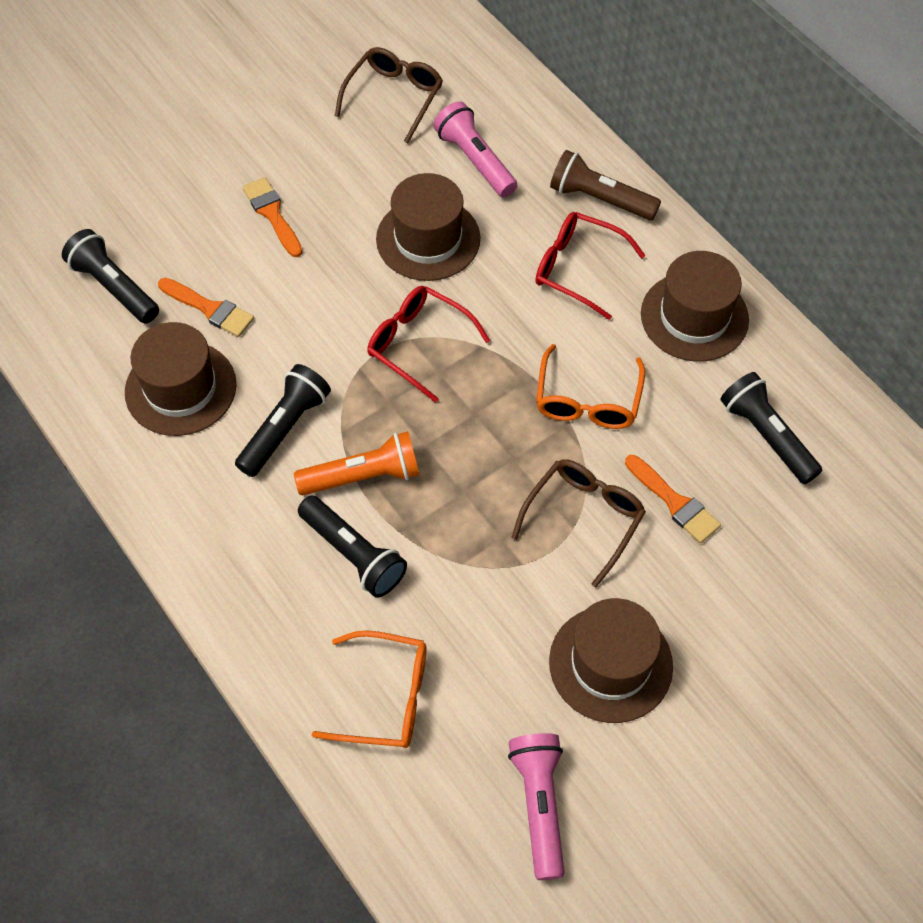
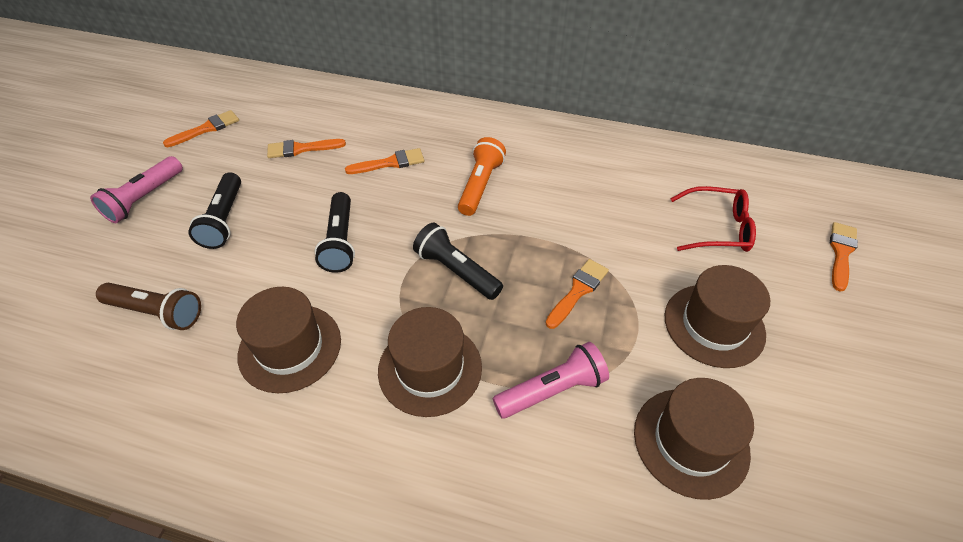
black flashlight: 4 -> 3
brown glasses: 2 -> 0
orange brush: 3 -> 5
orange glasses: 2 -> 0
red glasses: 2 -> 1

